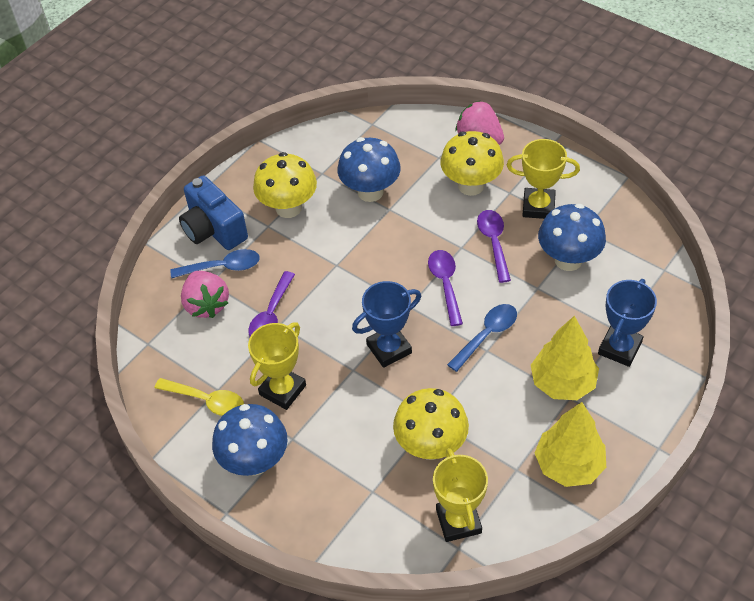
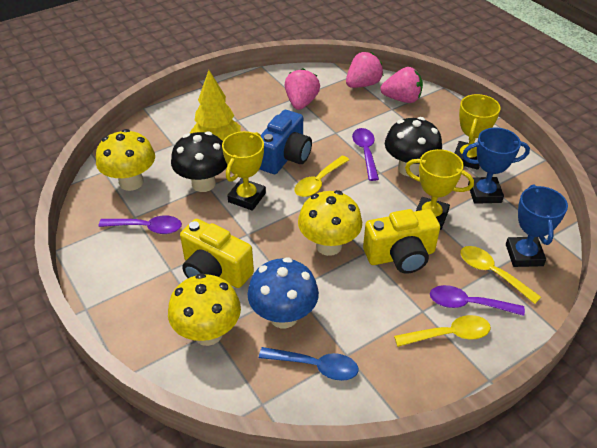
black mushroom: 0 -> 2
blue mushroom: 3 -> 1
blue spoon: 2 -> 1
pink strawberry: 2 -> 3
yellow camera: 0 -> 2
yellow spoon: 1 -> 3
yellow tree: 2 -> 1

